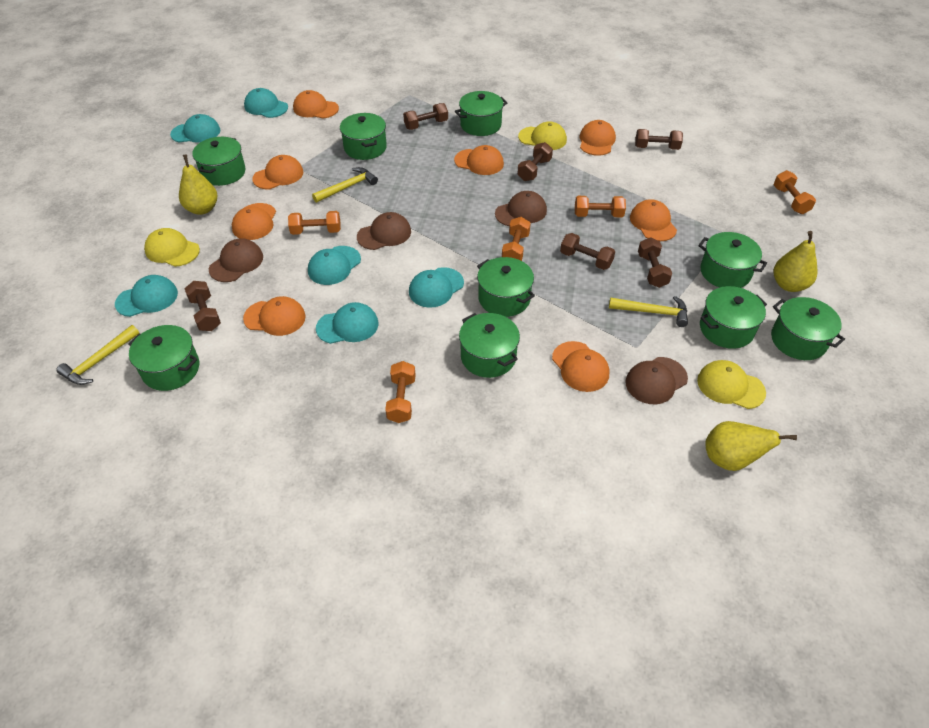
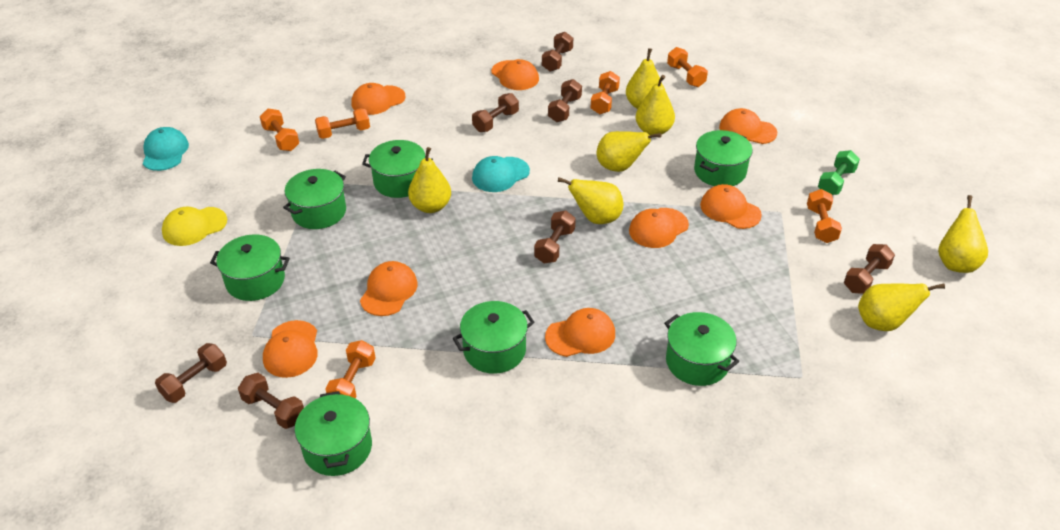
brown cap: 4 -> 0
brown dumbbell: 6 -> 7
green dumbbell: 0 -> 1
green pot: 9 -> 7
orange dumbbell: 5 -> 6
turquoise cap: 6 -> 2
yellow cap: 3 -> 1
yellow hammer: 3 -> 0
yellow pear: 3 -> 7

